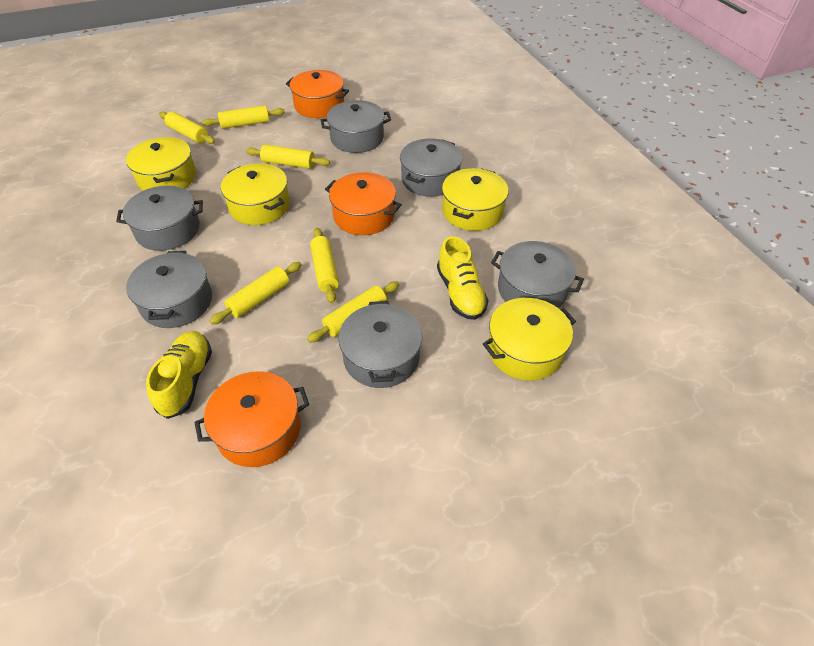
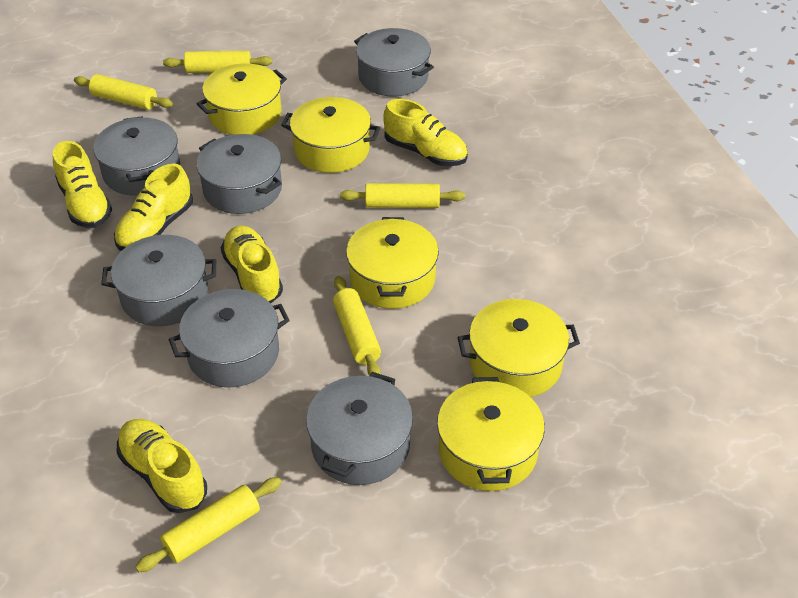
orange pot: 3 -> 0
yellow pot: 4 -> 5
yellow rolling pin: 6 -> 5
yellow shoe: 2 -> 5

